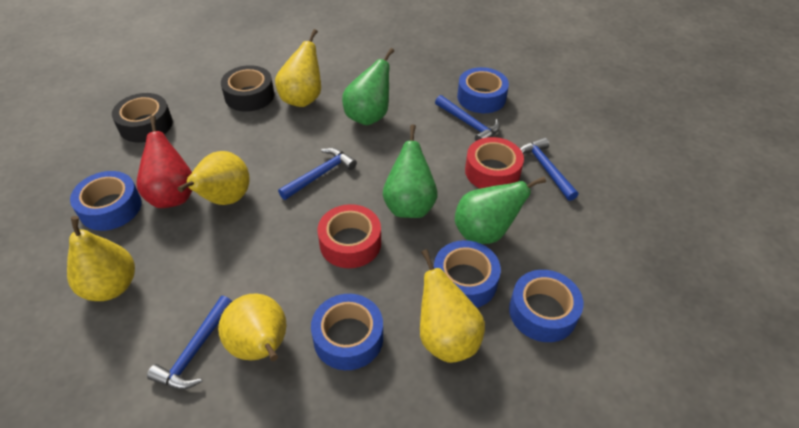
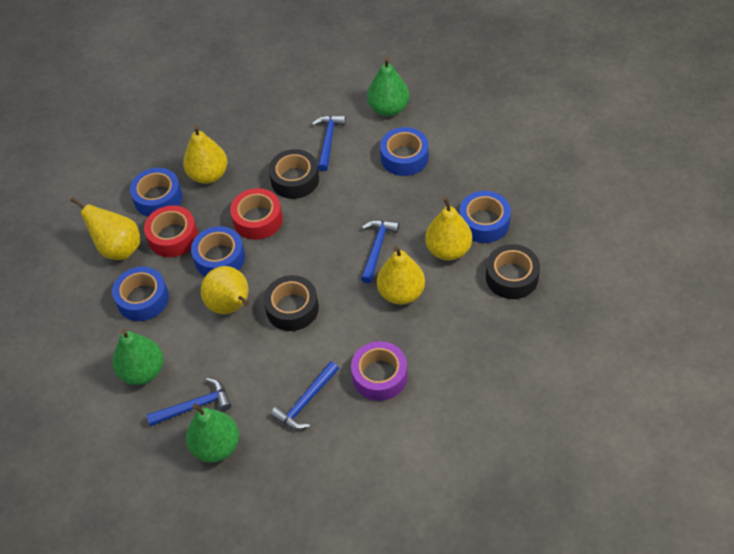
black tape: 2 -> 3
purple tape: 0 -> 1
red pear: 1 -> 0

